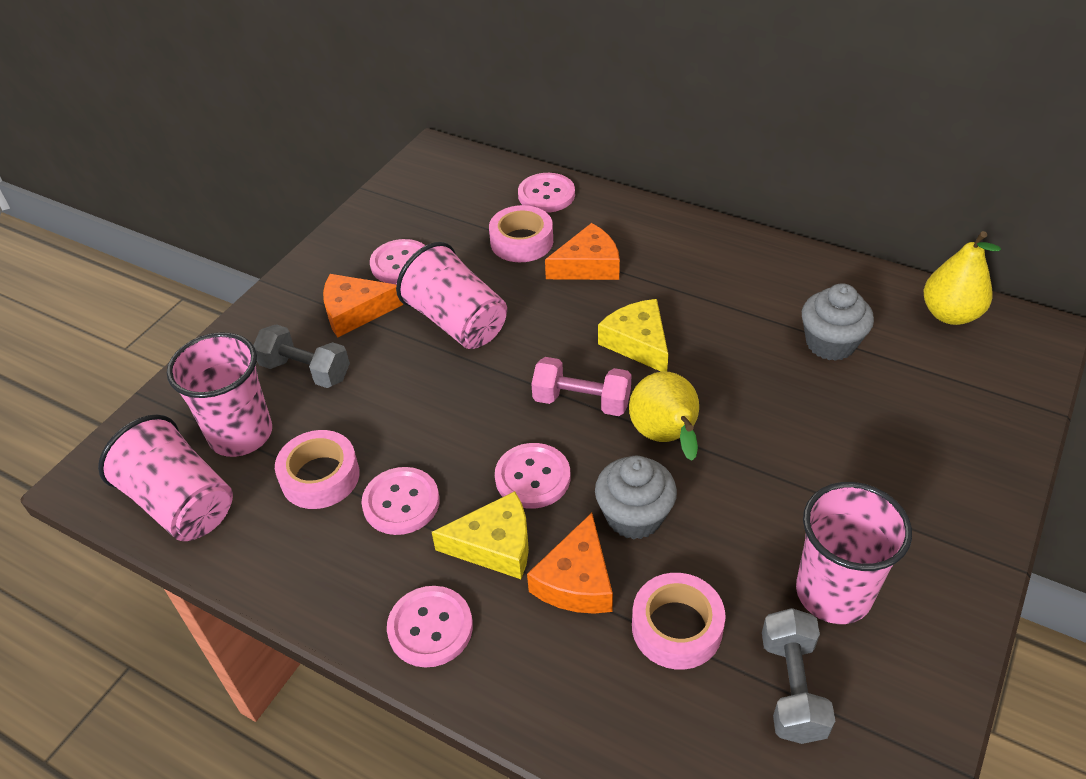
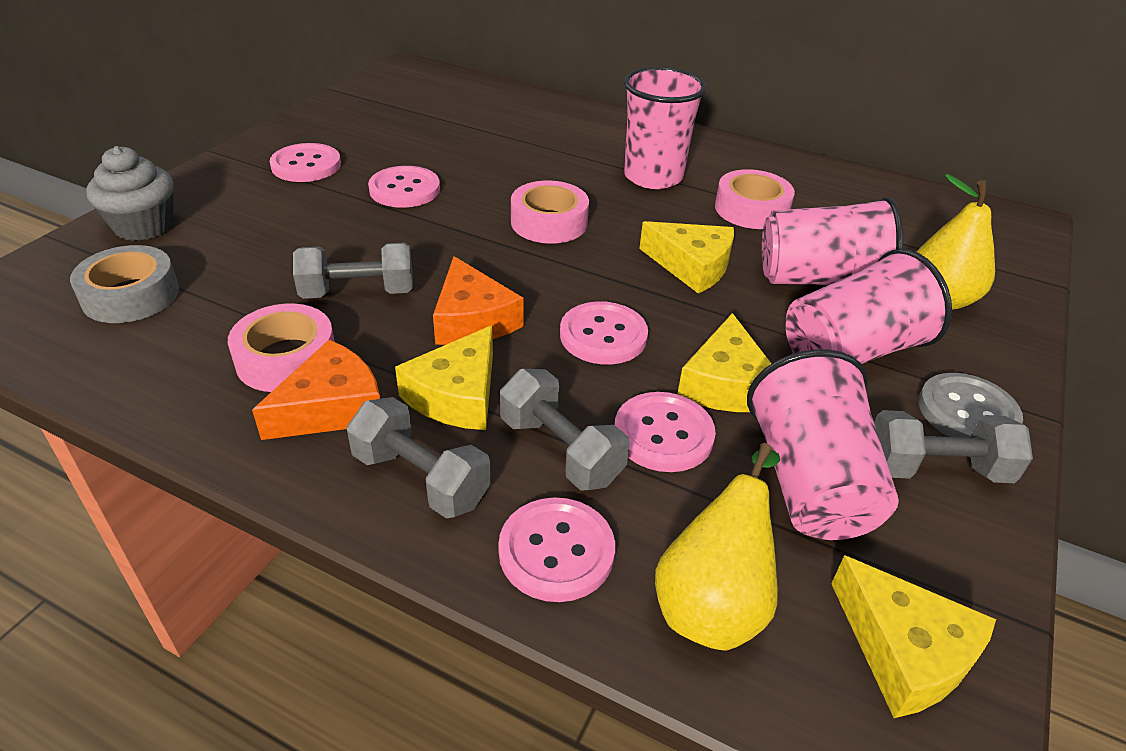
grey button: 0 -> 1
grey cupcake: 2 -> 1
grey dumbbell: 2 -> 4
grey tape: 0 -> 1
orange cheese: 3 -> 2
pink dumbbell: 1 -> 0
yellow cheese: 2 -> 4

